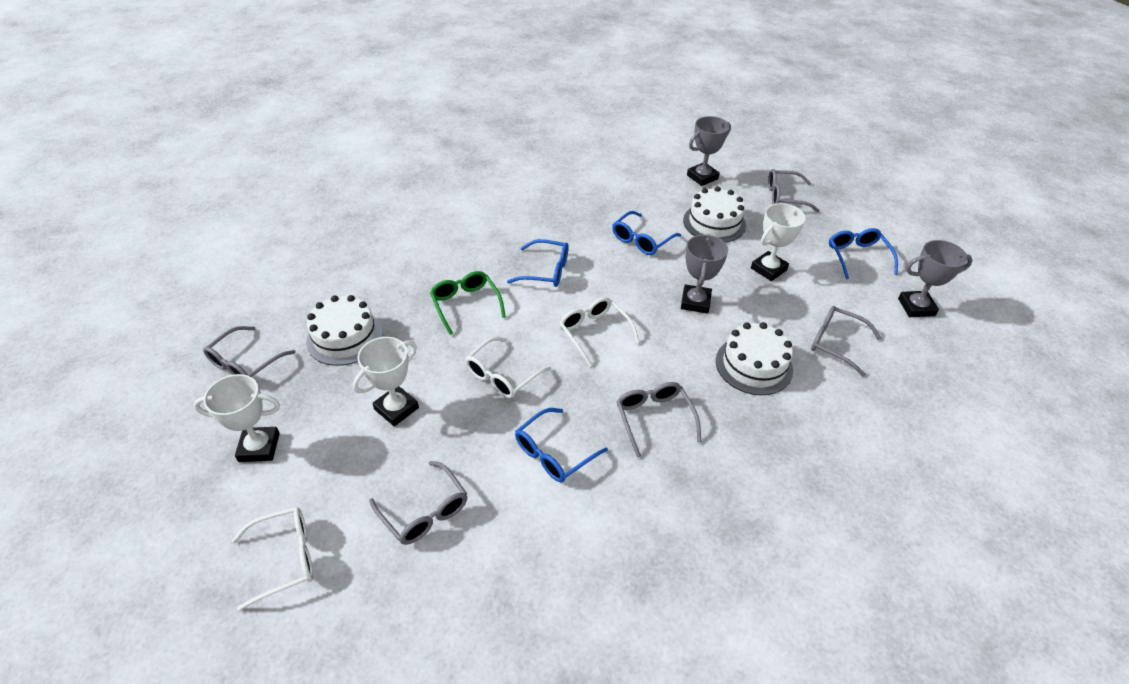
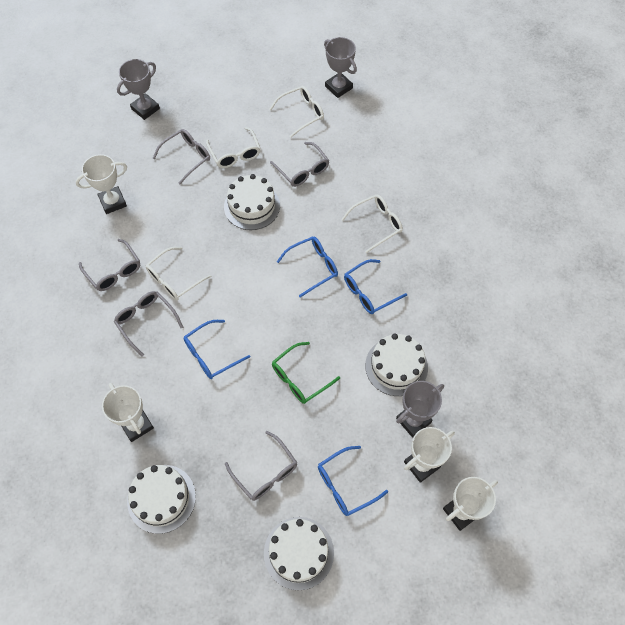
white cake: 3 -> 4
white glasses: 3 -> 4
white trophy: 3 -> 4

